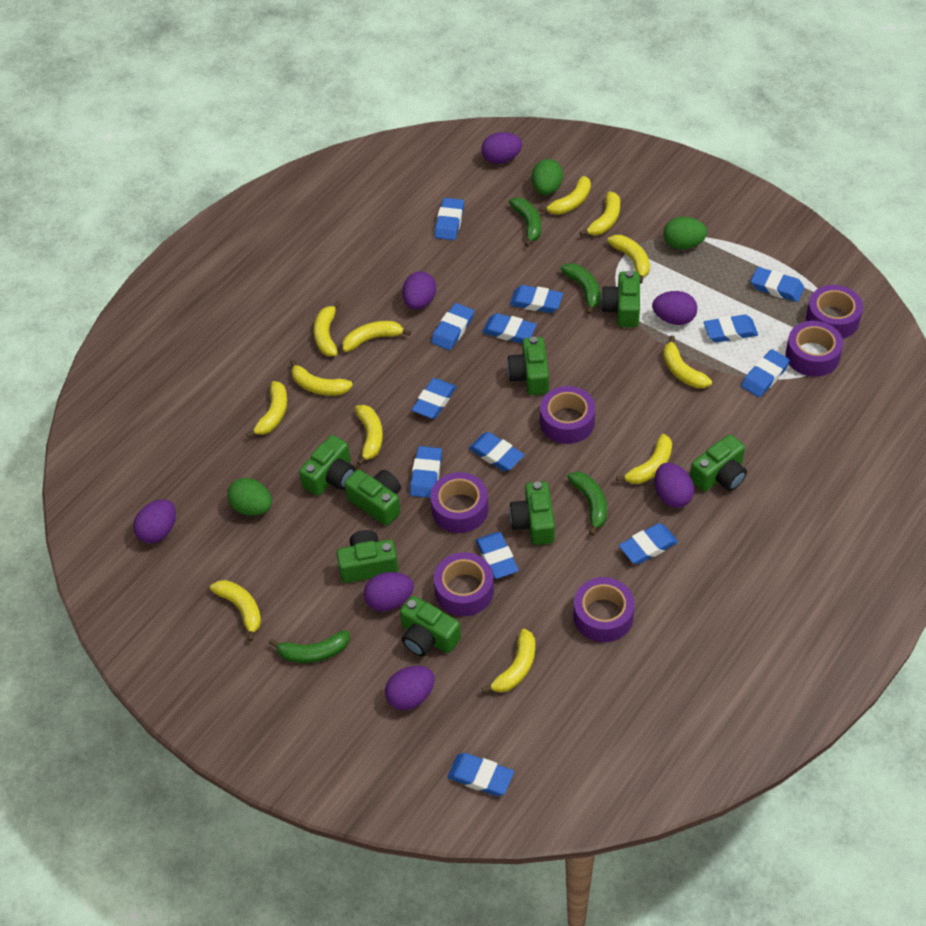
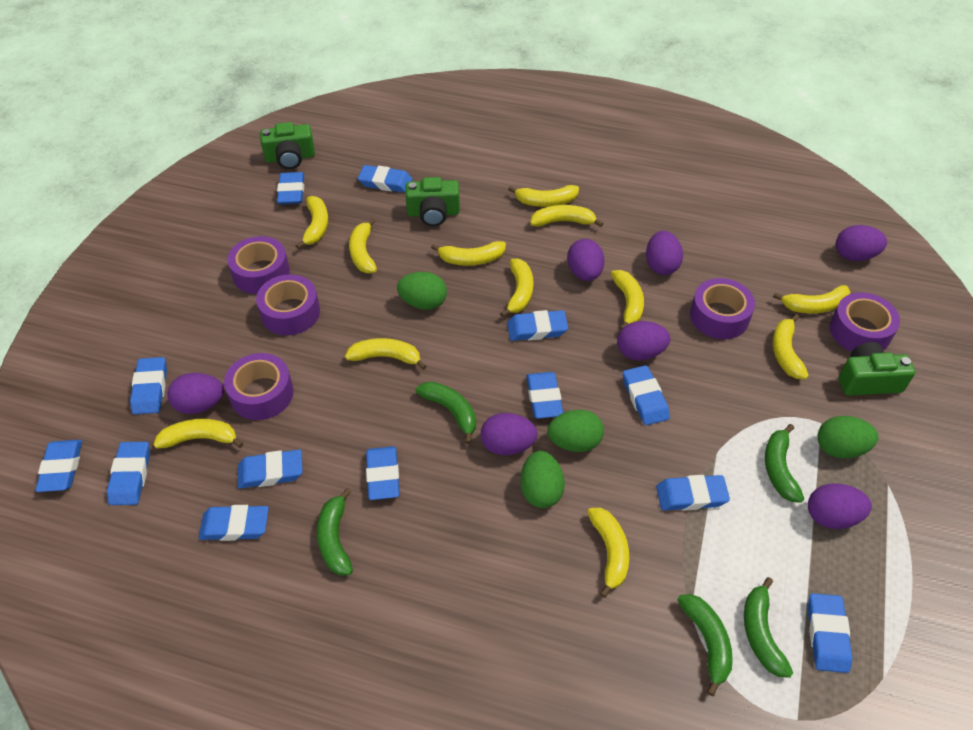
green banana: 4 -> 5
green camera: 8 -> 3
green egg: 3 -> 4
purple tape: 6 -> 5

